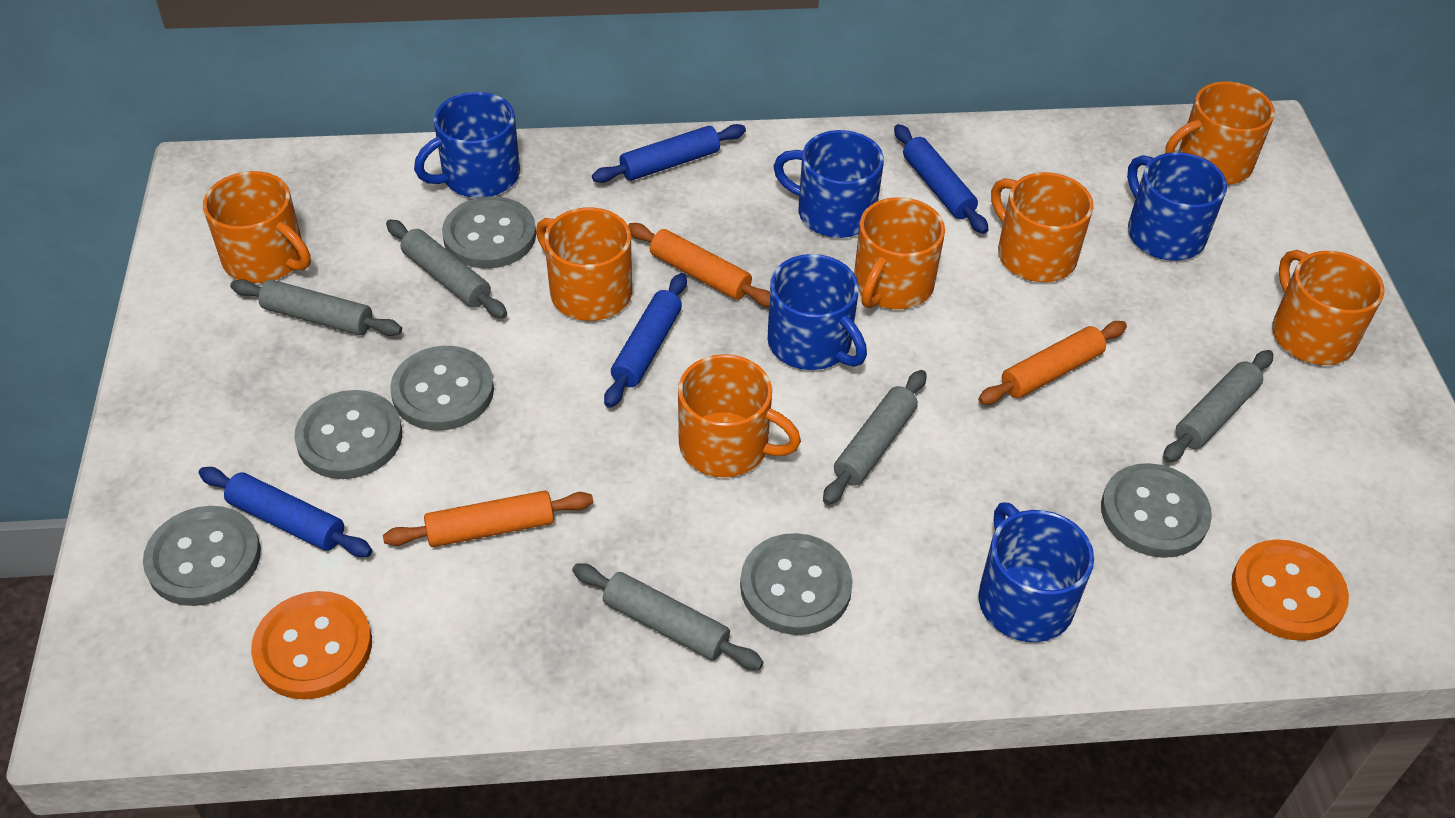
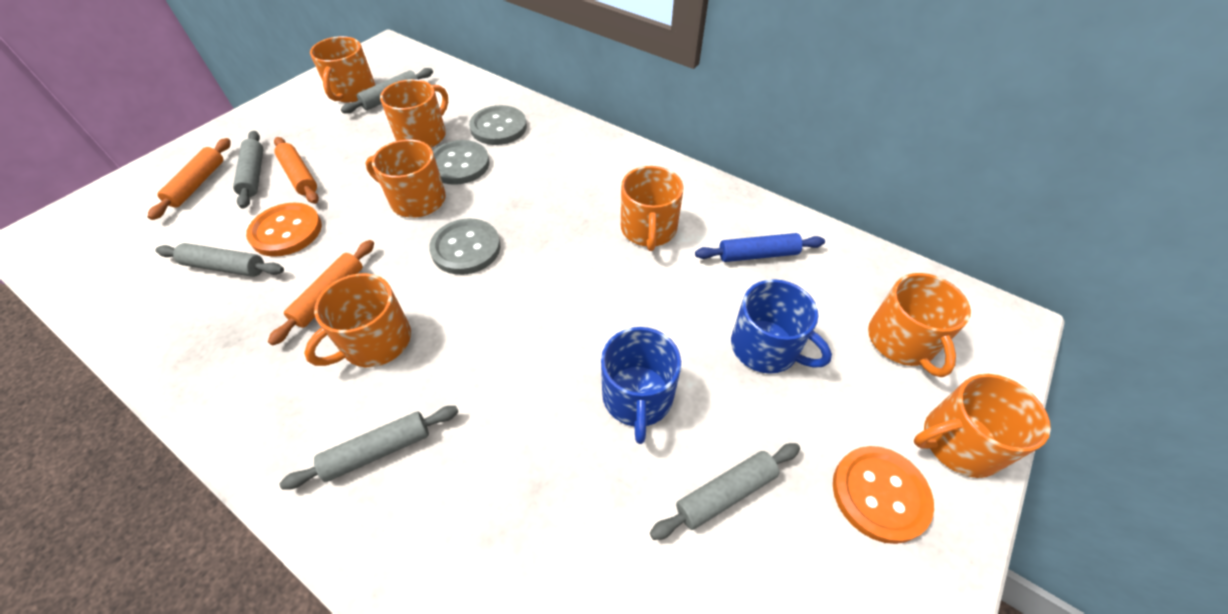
blue mug: 5 -> 2
blue rolling pin: 4 -> 1
grey button: 6 -> 3

